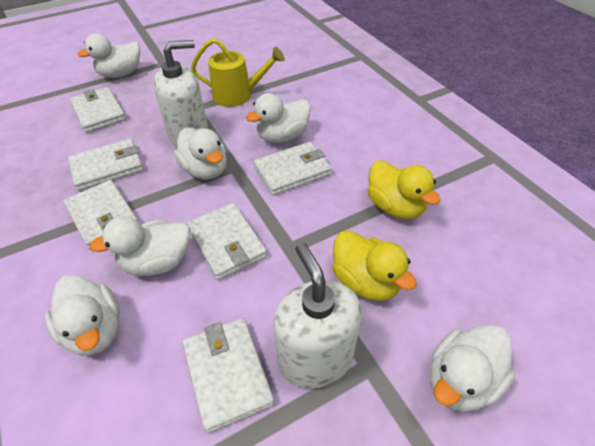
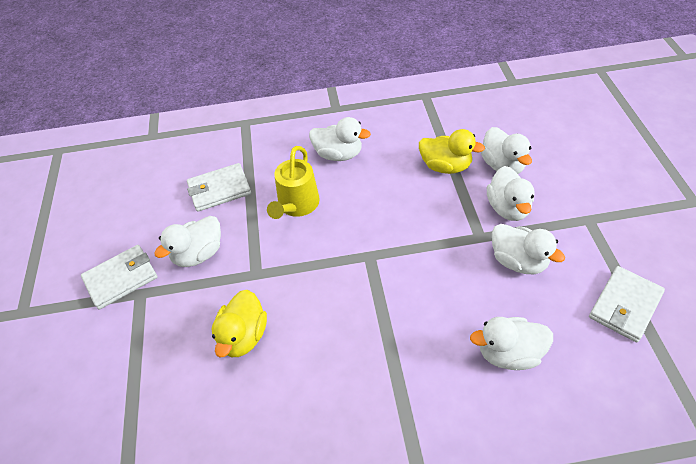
white soap dispenser: 2 -> 0
white wallet: 6 -> 3

